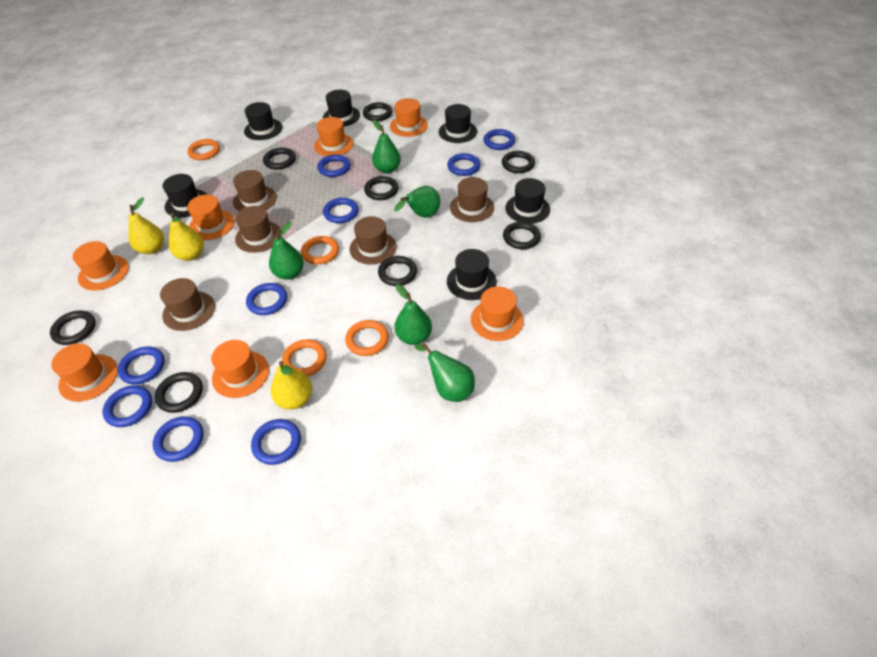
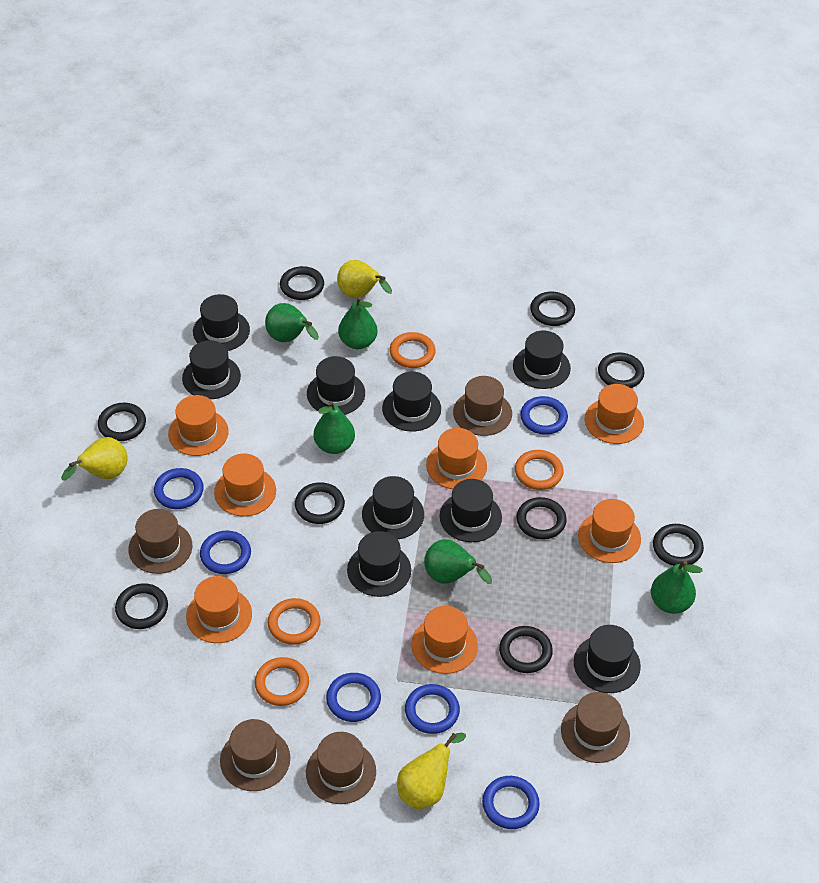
black hat: 6 -> 9
black ring: 8 -> 9
blue ring: 9 -> 6

